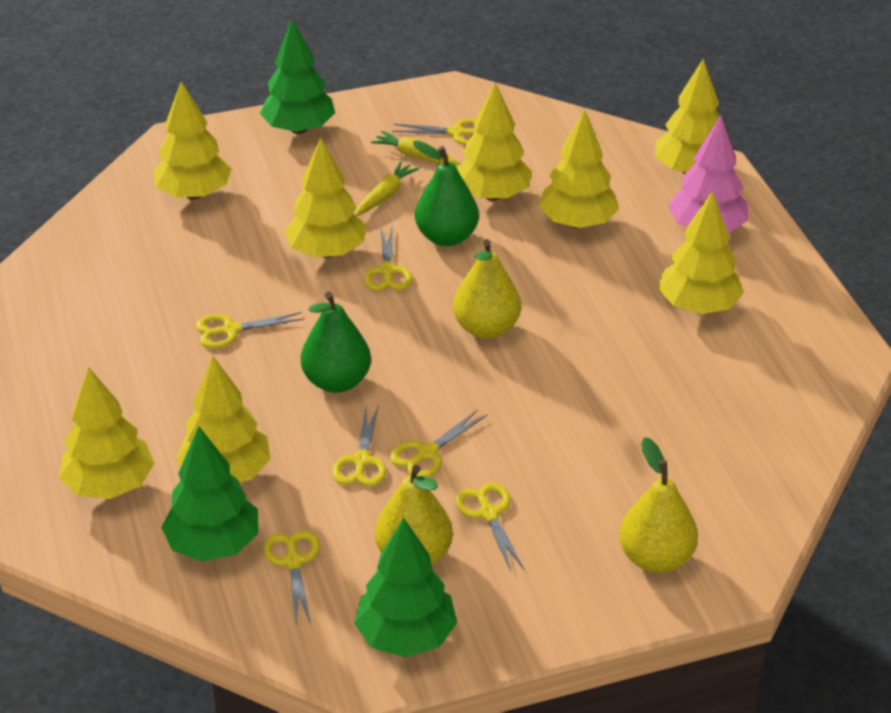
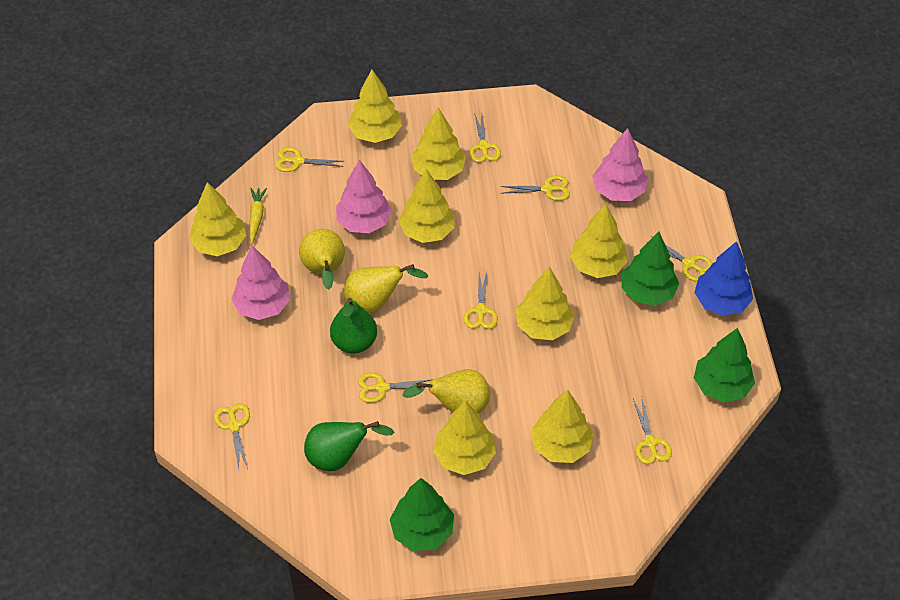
blue tree: 0 -> 1
pink tree: 1 -> 3
yellow carrot: 2 -> 1
yellow scissors: 7 -> 8

